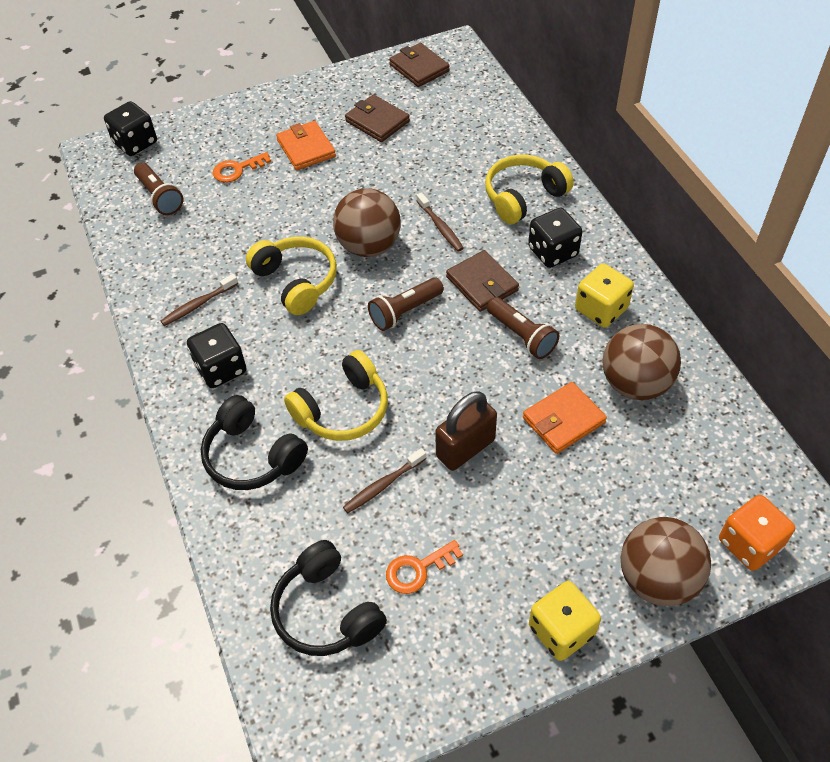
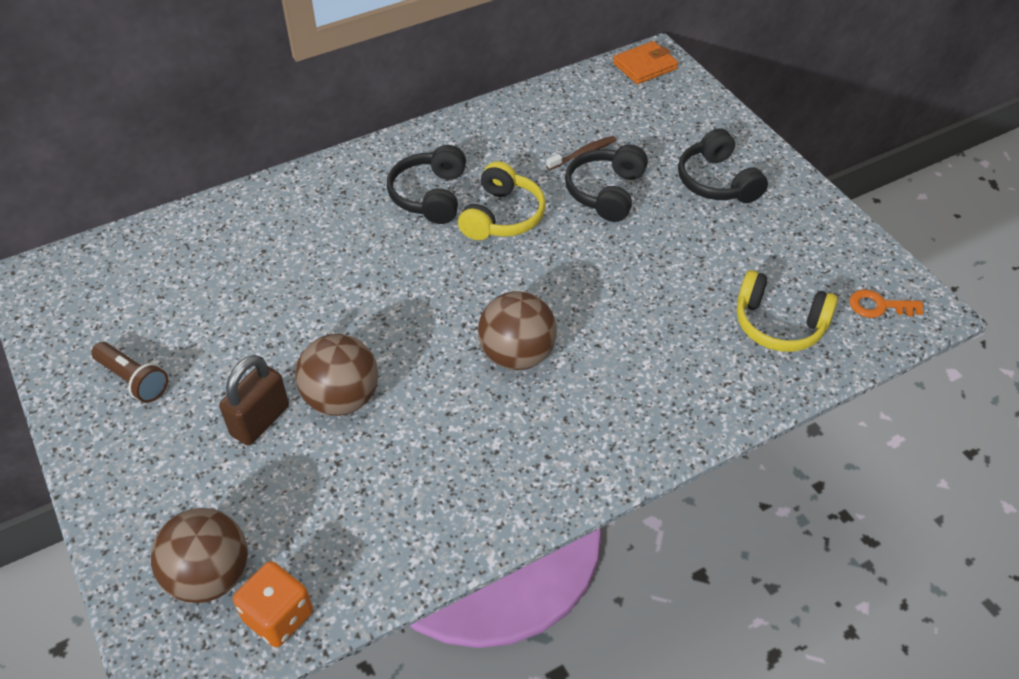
black dice: 3 -> 0
black headphones: 2 -> 3
brown flashlight: 3 -> 1
brown toothbrush: 3 -> 1
brown wallet: 3 -> 0
orange key: 2 -> 1
orange wallet: 2 -> 1
yellow dice: 2 -> 0
yellow headphones: 3 -> 2

